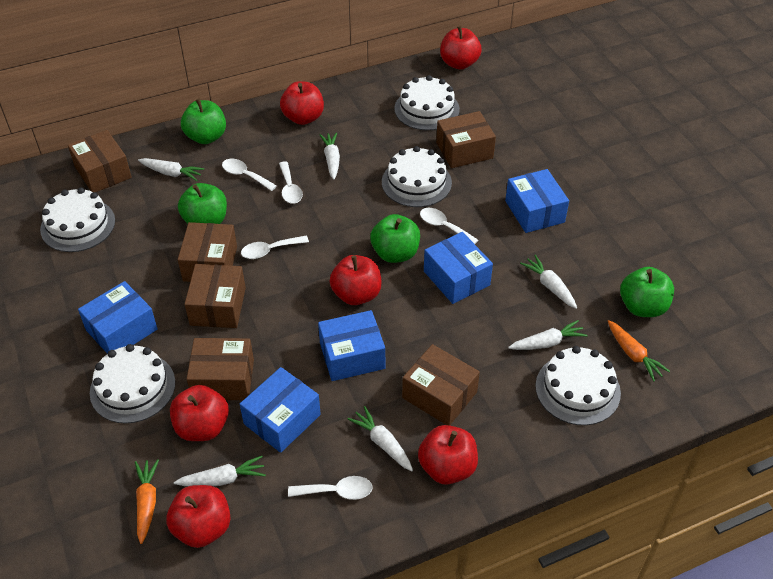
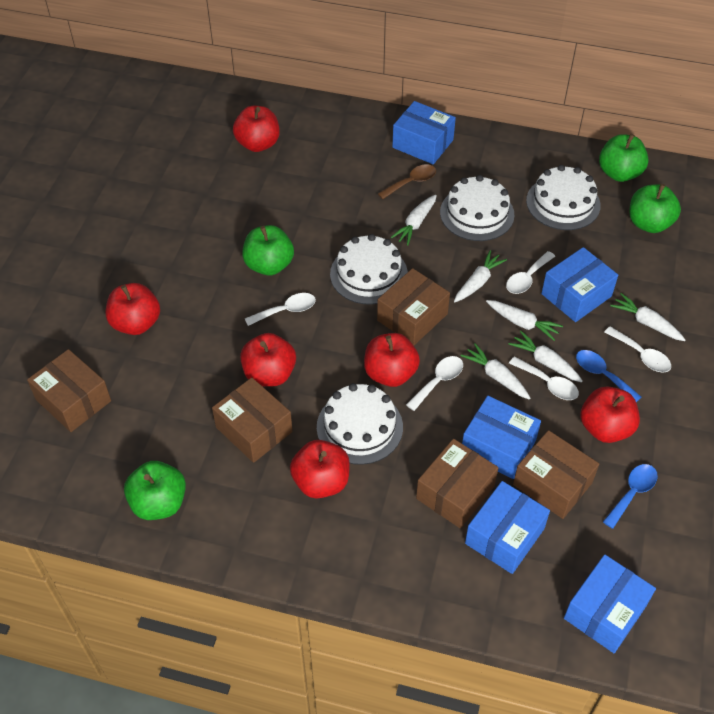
blue spoon: 0 -> 2
brown box: 6 -> 5
brown spoon: 0 -> 1
orange carrot: 2 -> 0
white cake: 5 -> 4

